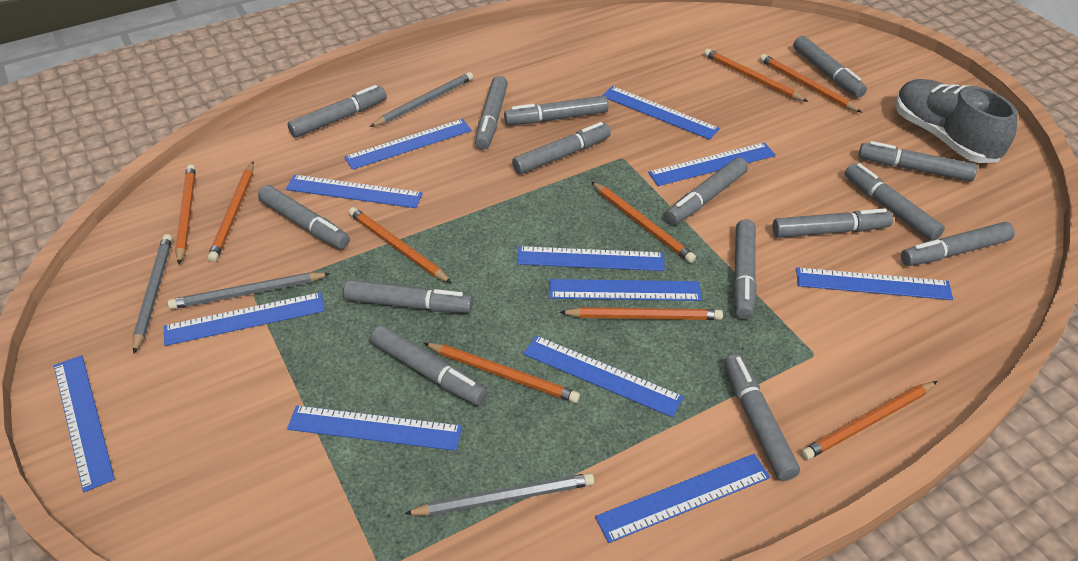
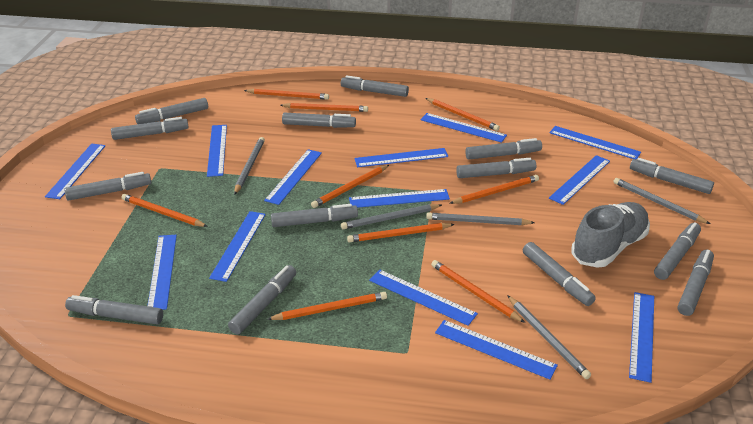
blue ruler: 12 -> 13
grey marker: 15 -> 14
grey pencil: 4 -> 5

